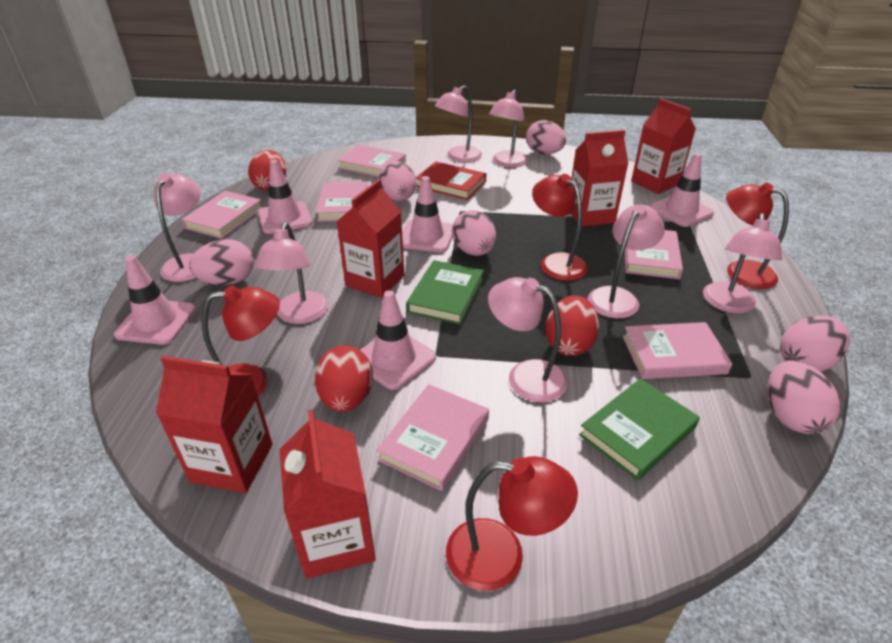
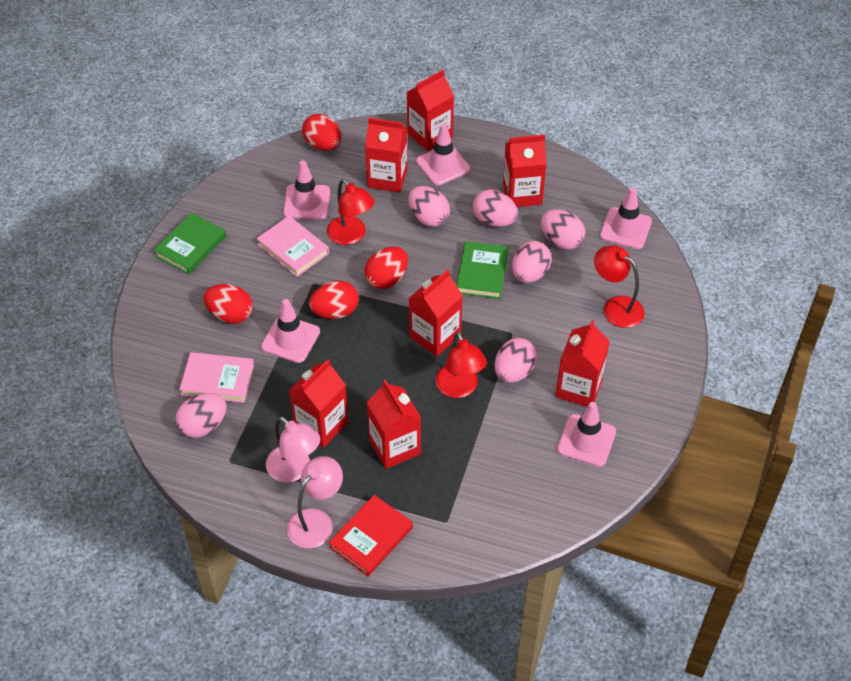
pink book: 6 -> 2
pink lamp: 7 -> 2
red carton: 5 -> 7
red egg: 3 -> 4
red lamp: 4 -> 3

